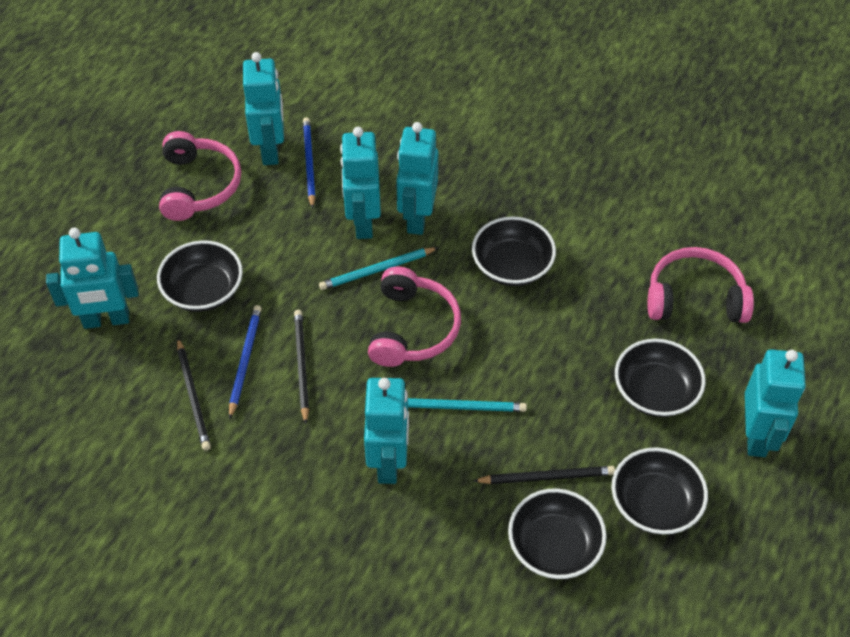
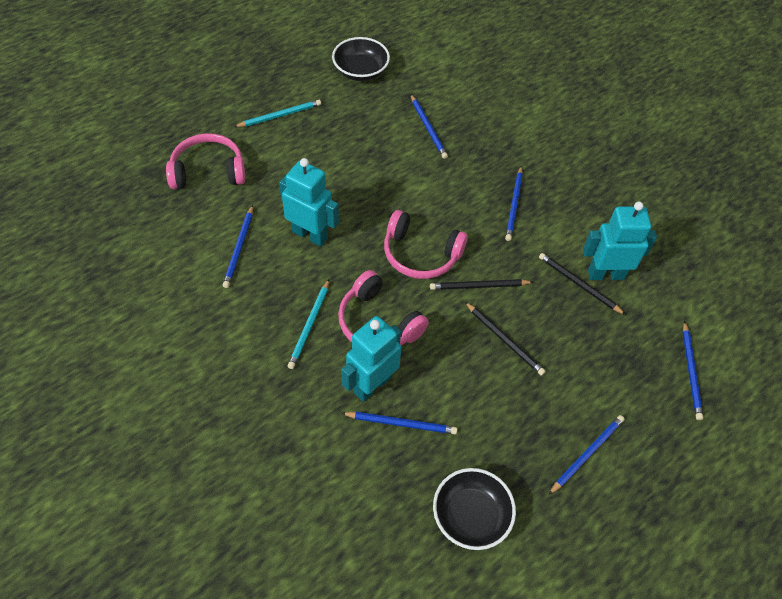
black bowl: 5 -> 2
blue pencil: 2 -> 6
turquoise robot: 6 -> 3

